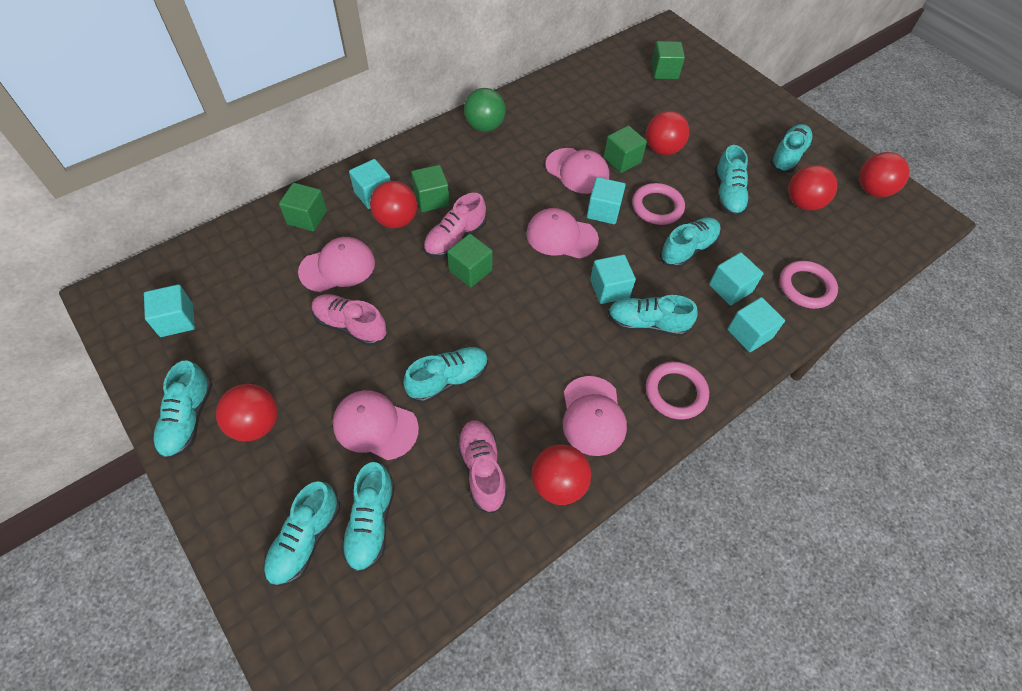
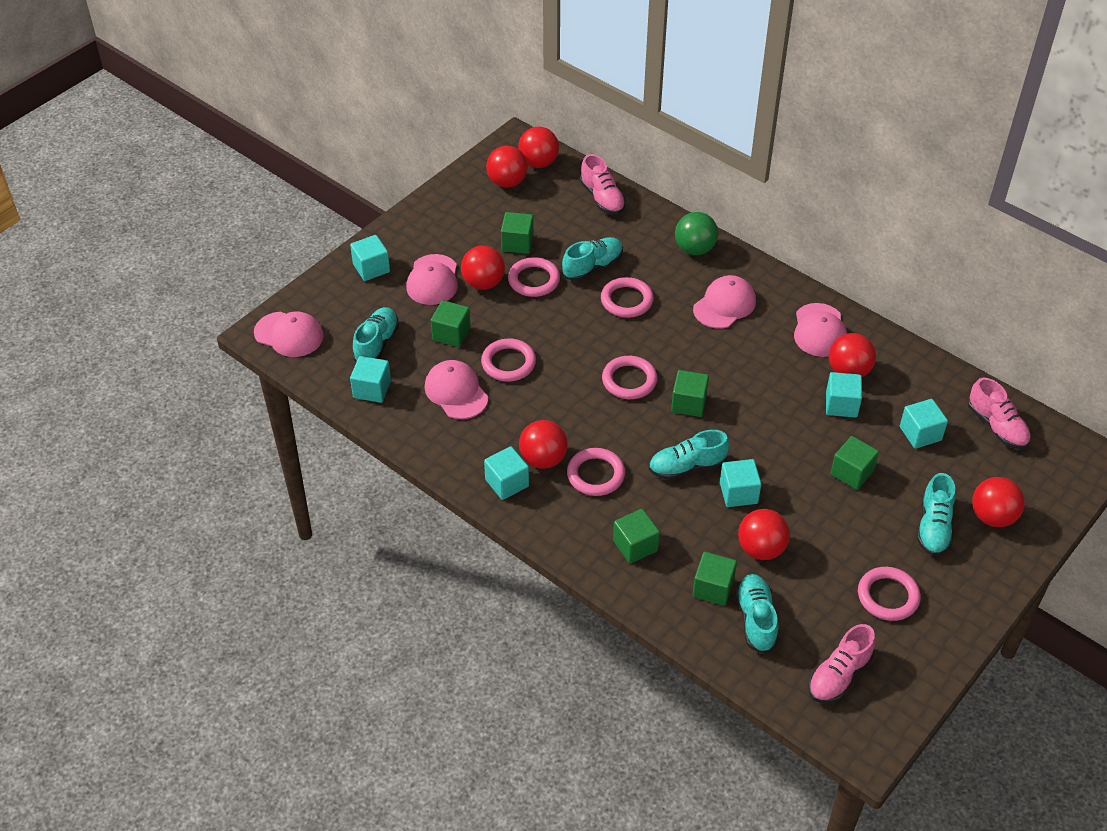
green cube: 5 -> 6
pink ring: 3 -> 6
red ball: 6 -> 7
turquoise shoe: 8 -> 5

